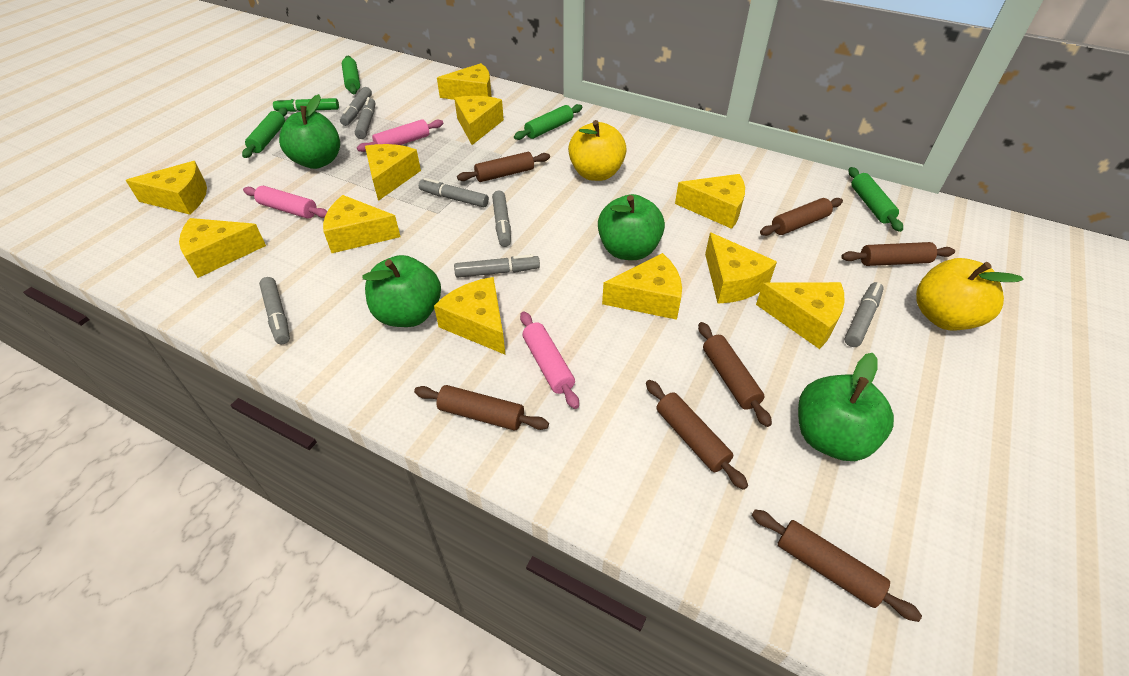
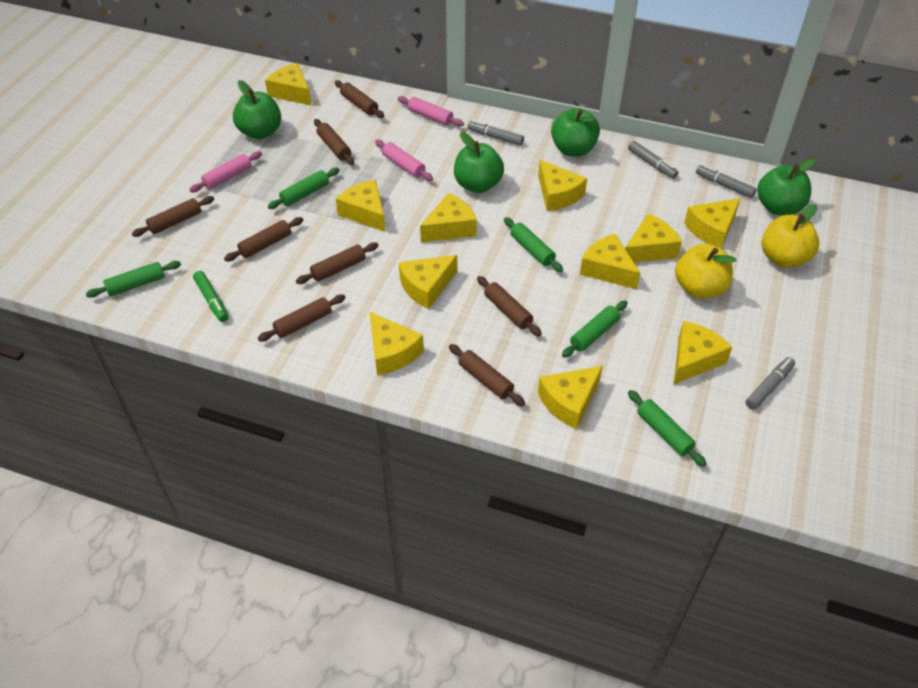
brown rolling pin: 7 -> 8
green rolling pin: 4 -> 5
grey marker: 7 -> 4

